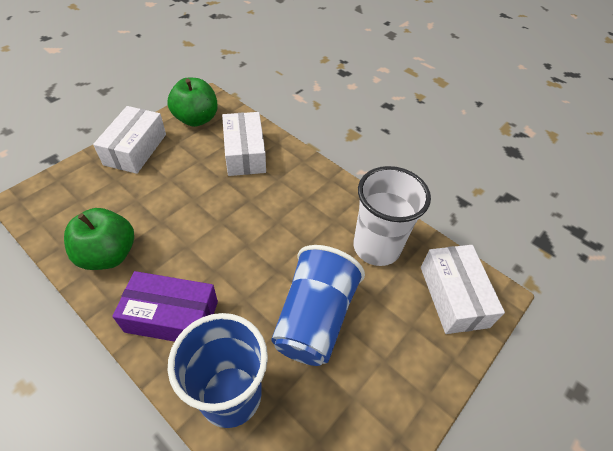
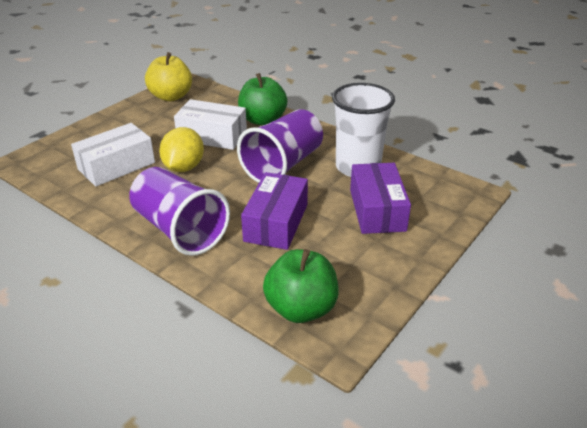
blue cup: 2 -> 0
purple box: 1 -> 2
purple cup: 0 -> 2
white box: 3 -> 2
yellow apple: 0 -> 1
yellow lemon: 0 -> 1

